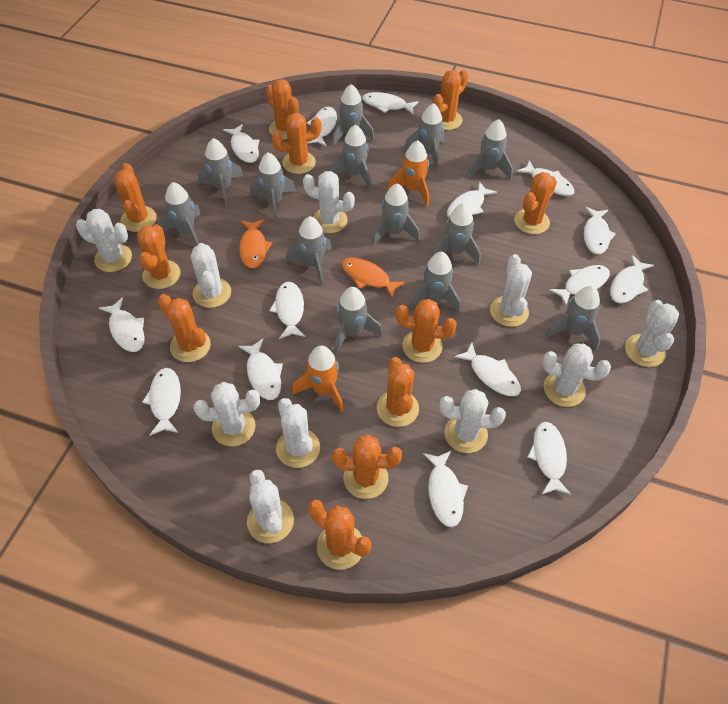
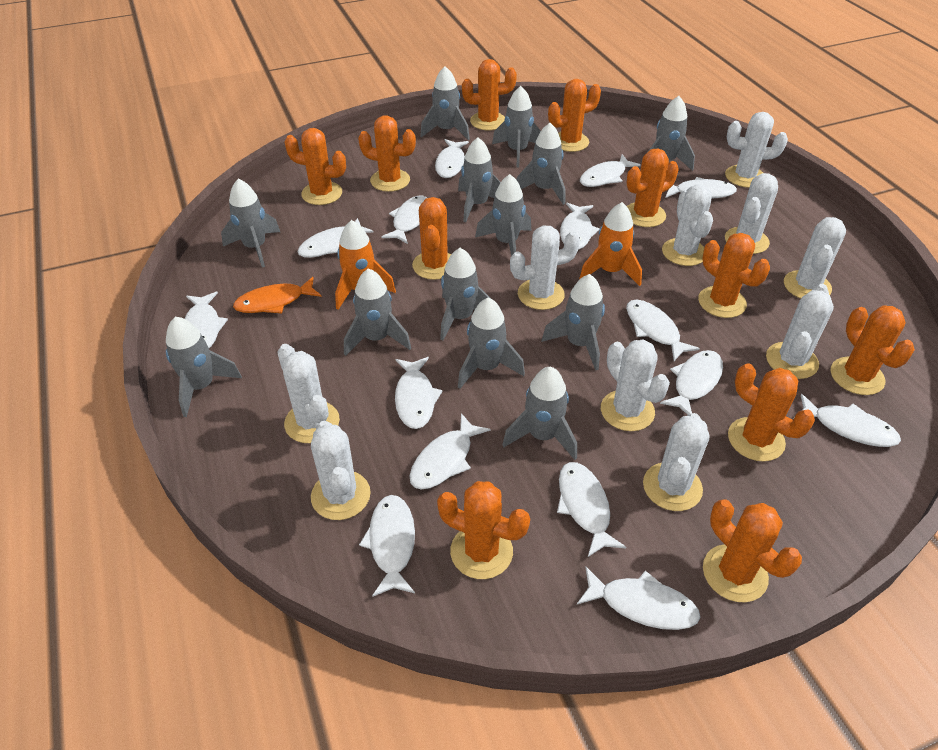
orange fish: 2 -> 1

